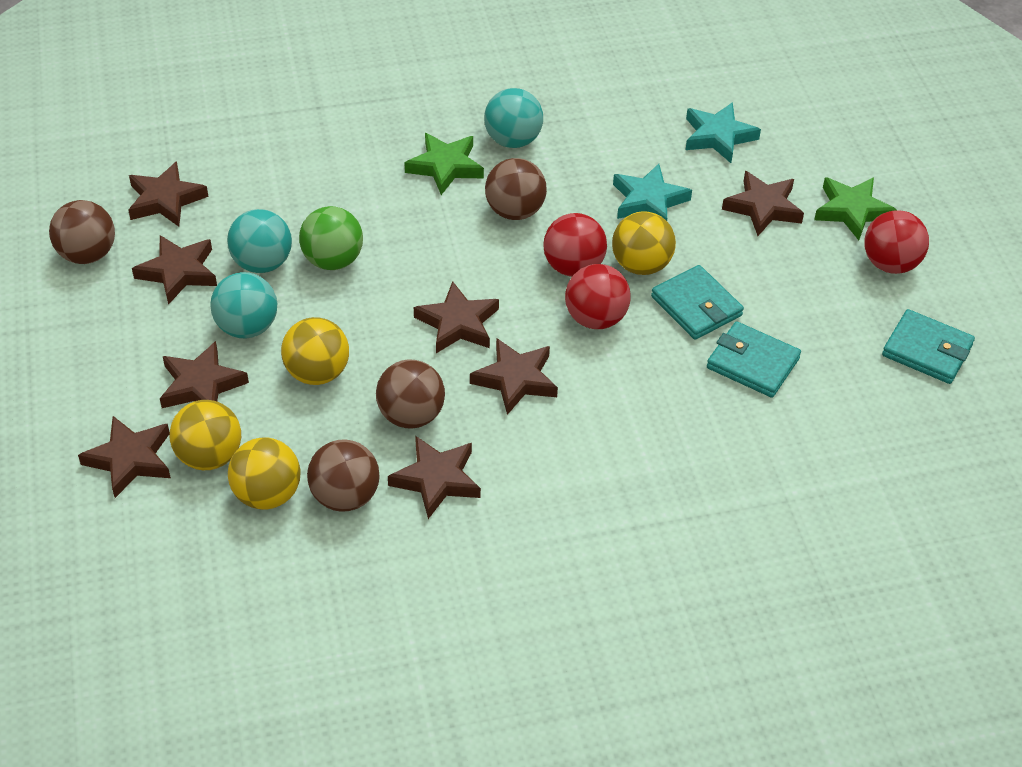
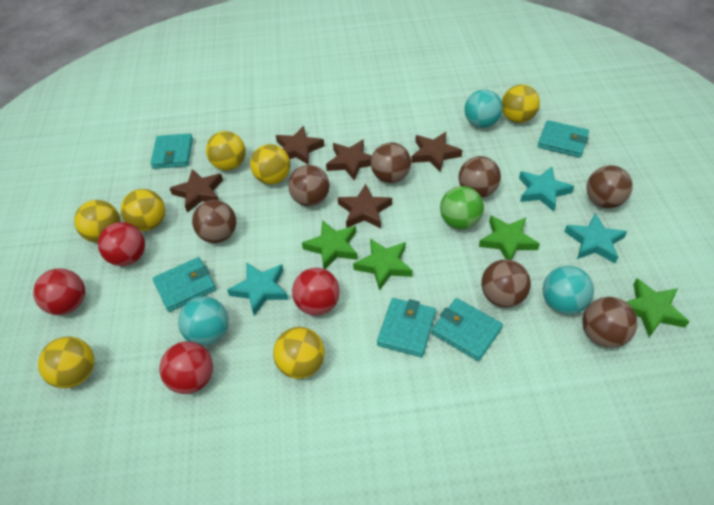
brown ball: 4 -> 7
brown star: 8 -> 5
green star: 2 -> 4
red ball: 3 -> 4
turquoise star: 2 -> 3
turquoise wallet: 3 -> 5
yellow ball: 4 -> 7

